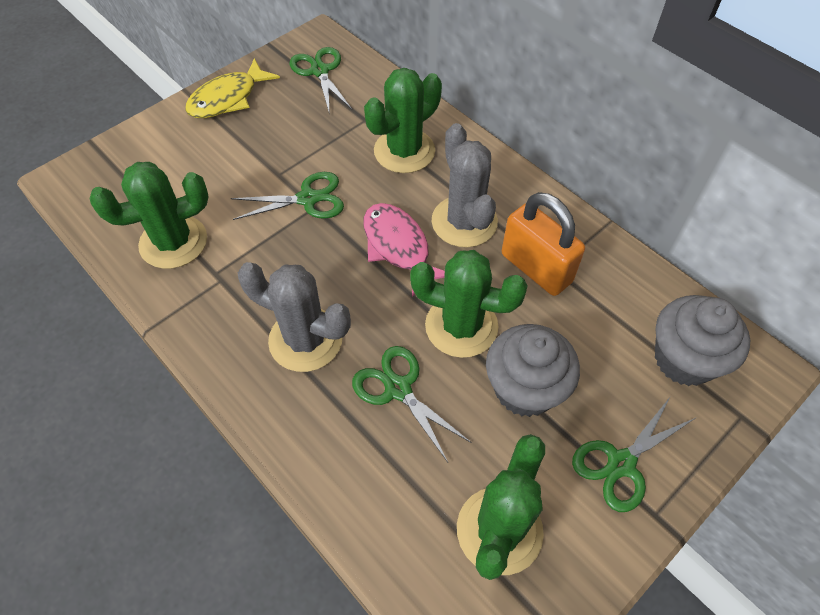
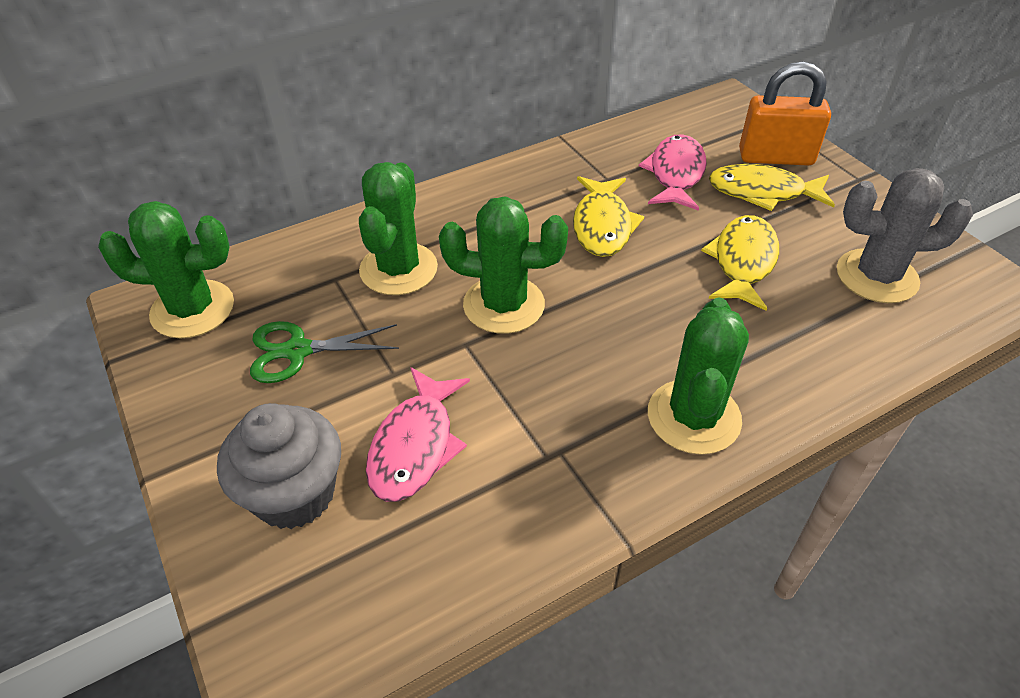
green scissors: 4 -> 1
grey cactus: 2 -> 1
grey cupcake: 2 -> 1
pink fish: 1 -> 2
yellow fish: 1 -> 3

